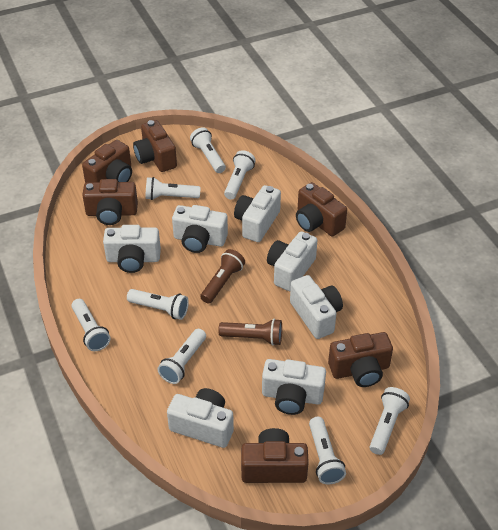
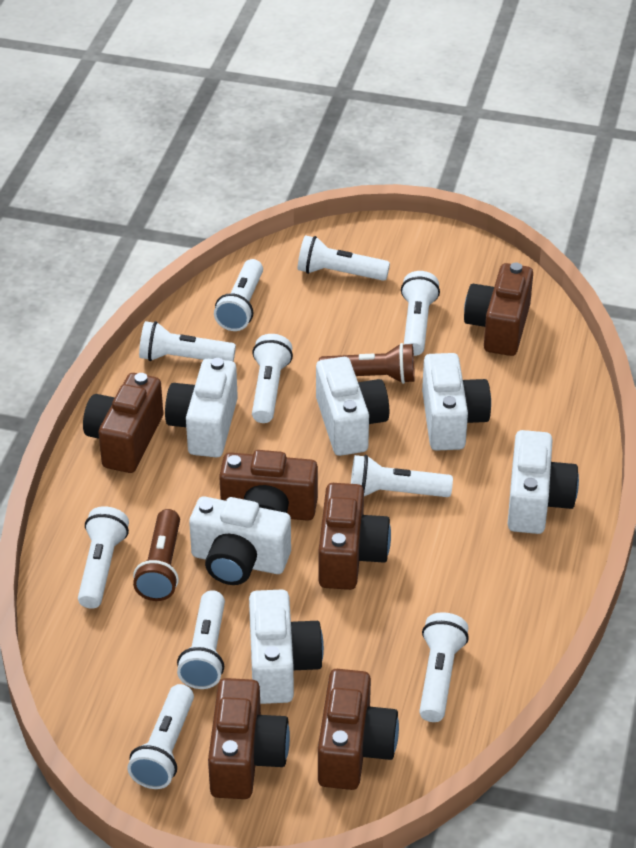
white camera: 7 -> 6
white flashlight: 8 -> 10

